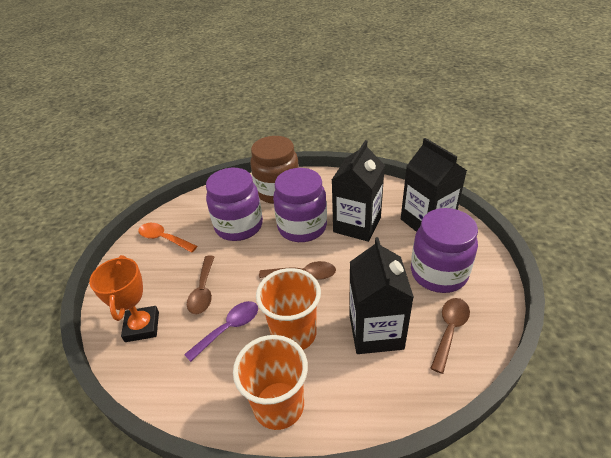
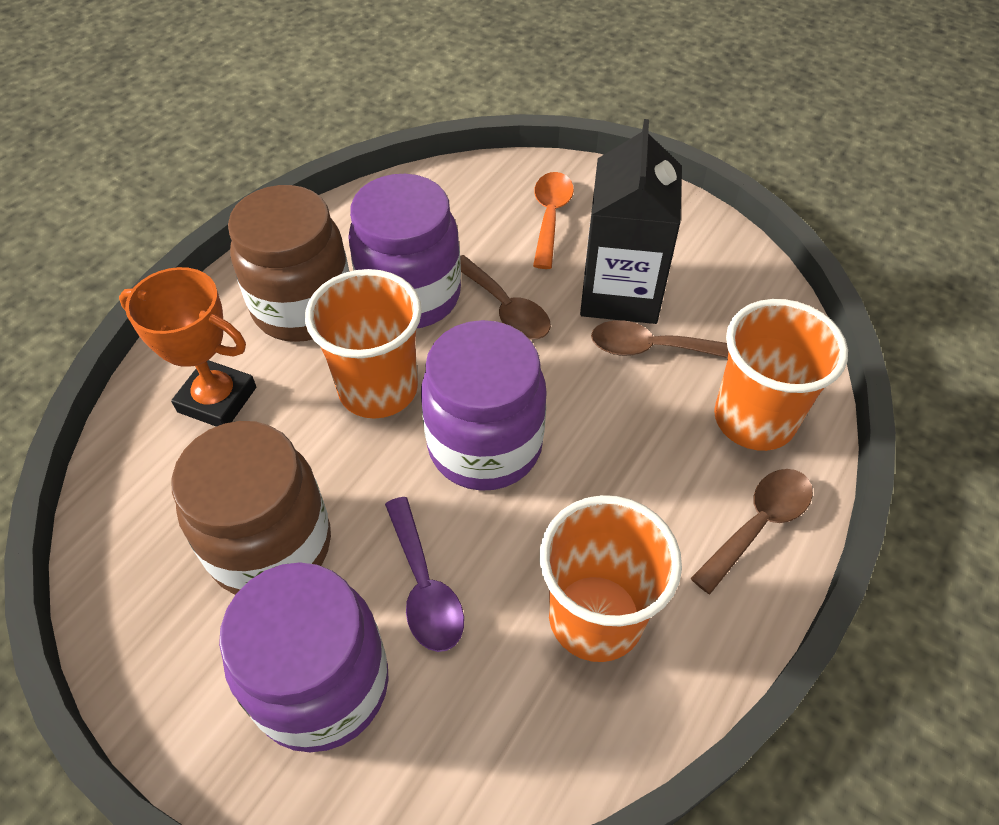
black carton: 3 -> 1
brown jar: 1 -> 2
orange cup: 2 -> 3

